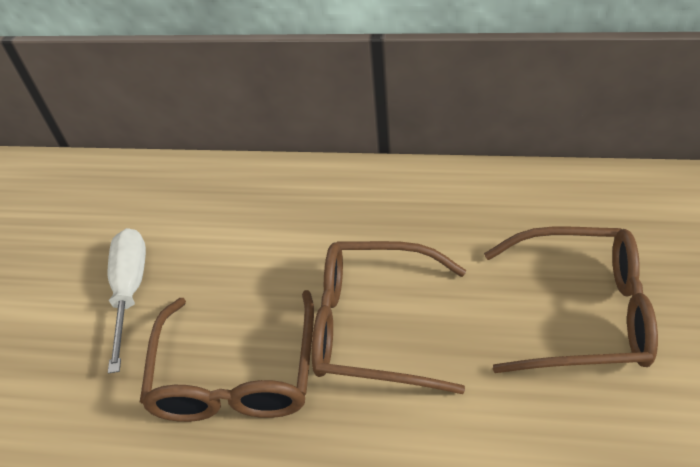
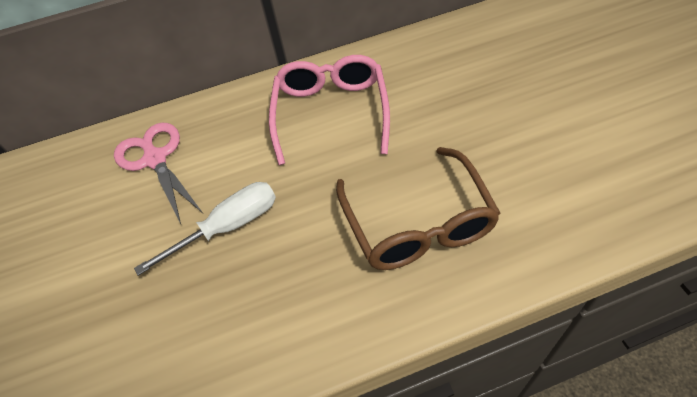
brown glasses: 3 -> 1
pink glasses: 0 -> 1
pink scissors: 0 -> 1

